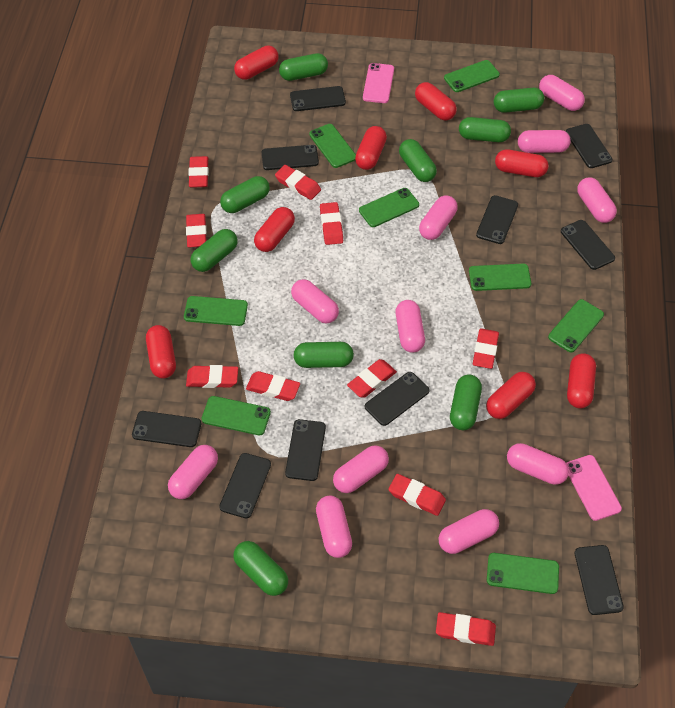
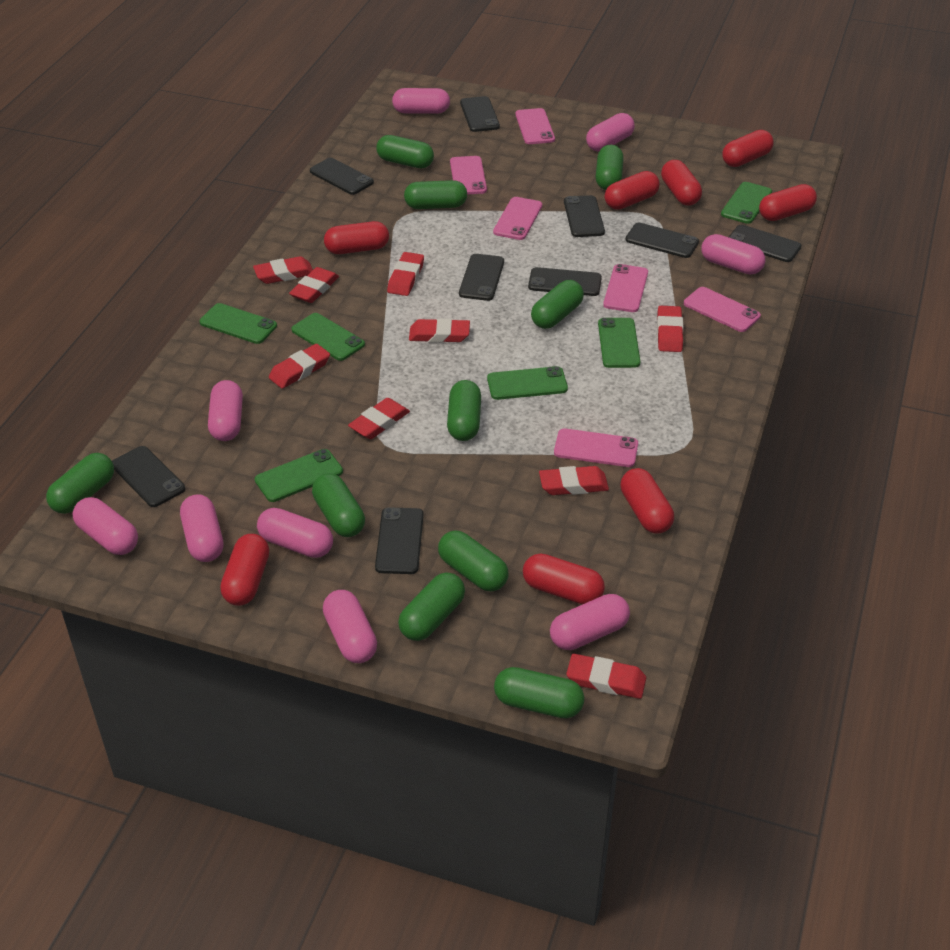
black phone: 10 -> 9
green capsule: 9 -> 10
green phone: 8 -> 6
pink capsule: 11 -> 9
pink phone: 2 -> 6
red eraser: 10 -> 9

